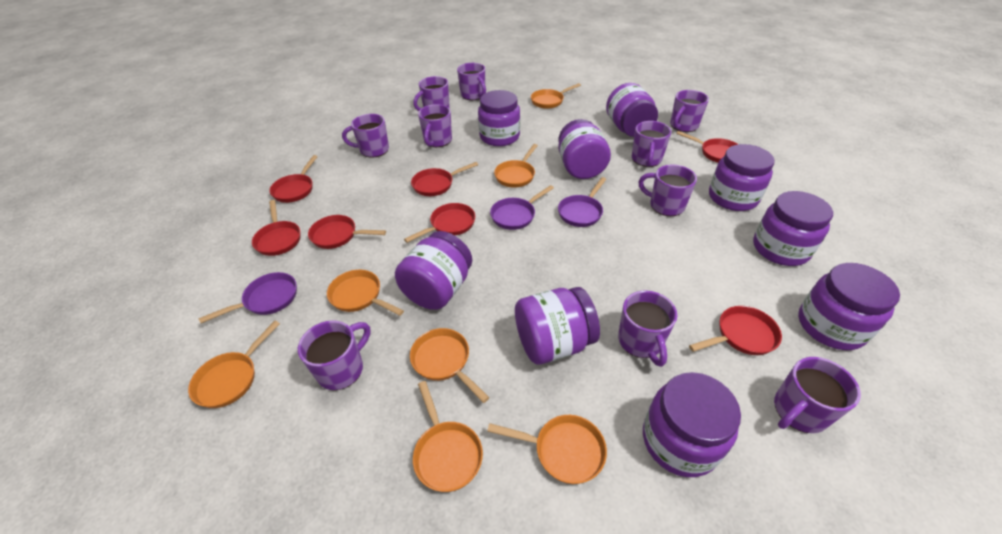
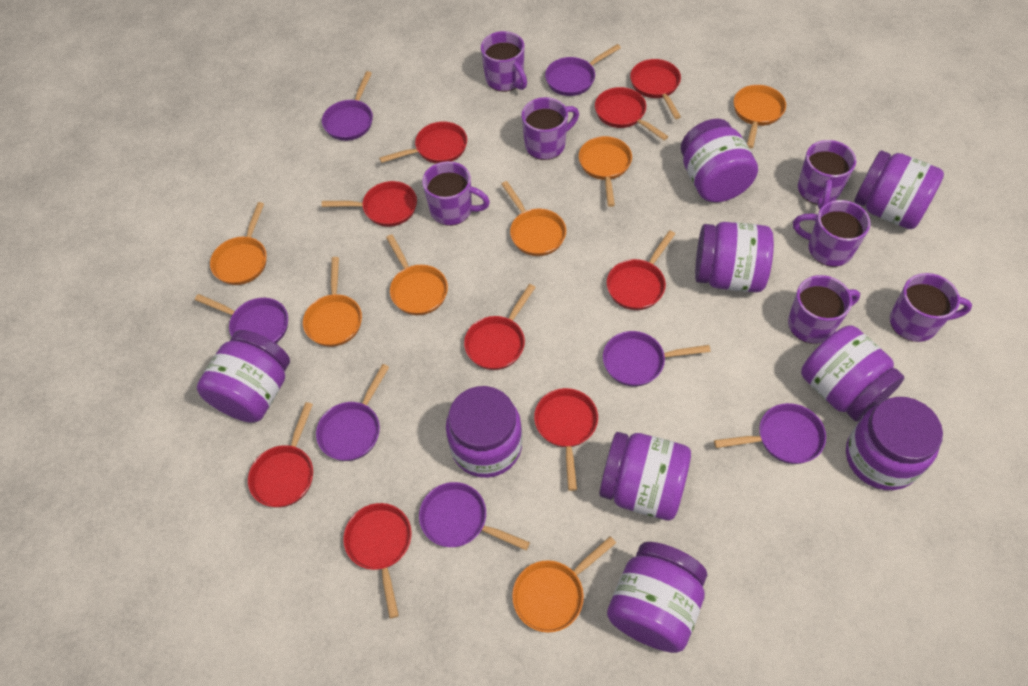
purple mug: 10 -> 7
purple pan: 3 -> 7
red pan: 7 -> 9

